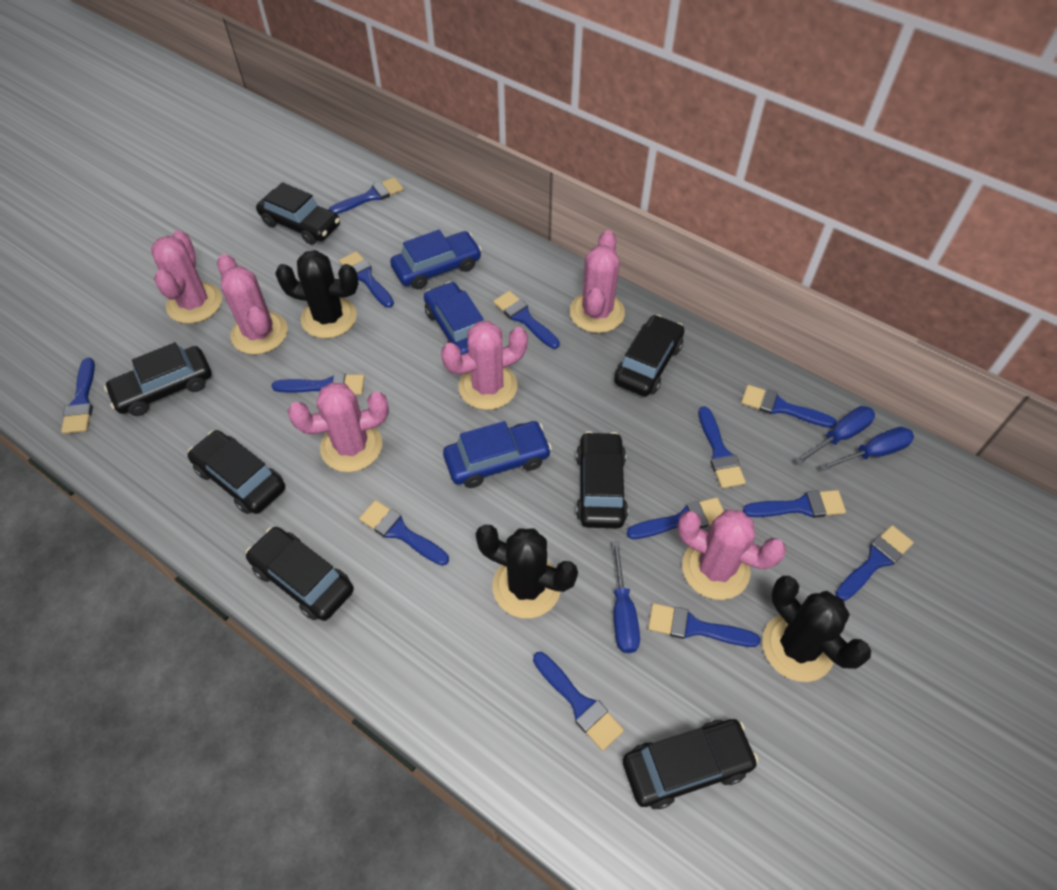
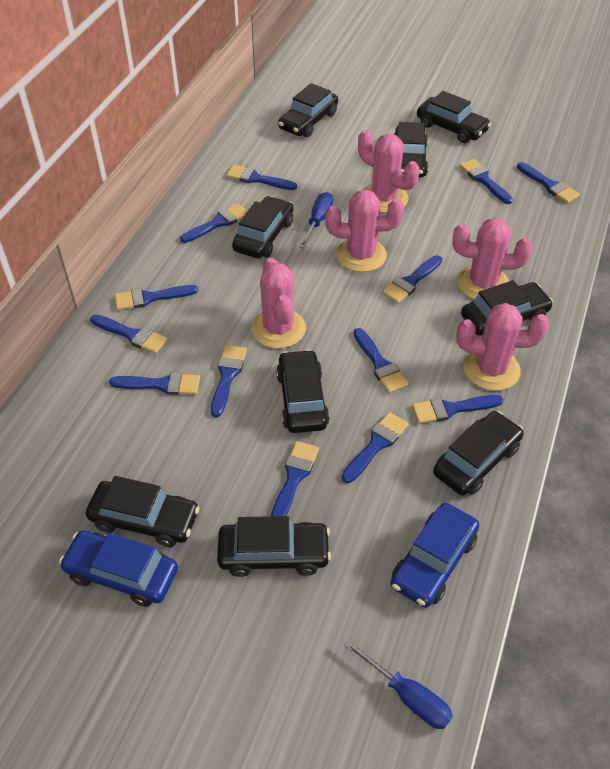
black cactus: 3 -> 0
black car: 7 -> 9
blue car: 3 -> 2
blue screwdriver: 3 -> 2
pink cactus: 6 -> 5

